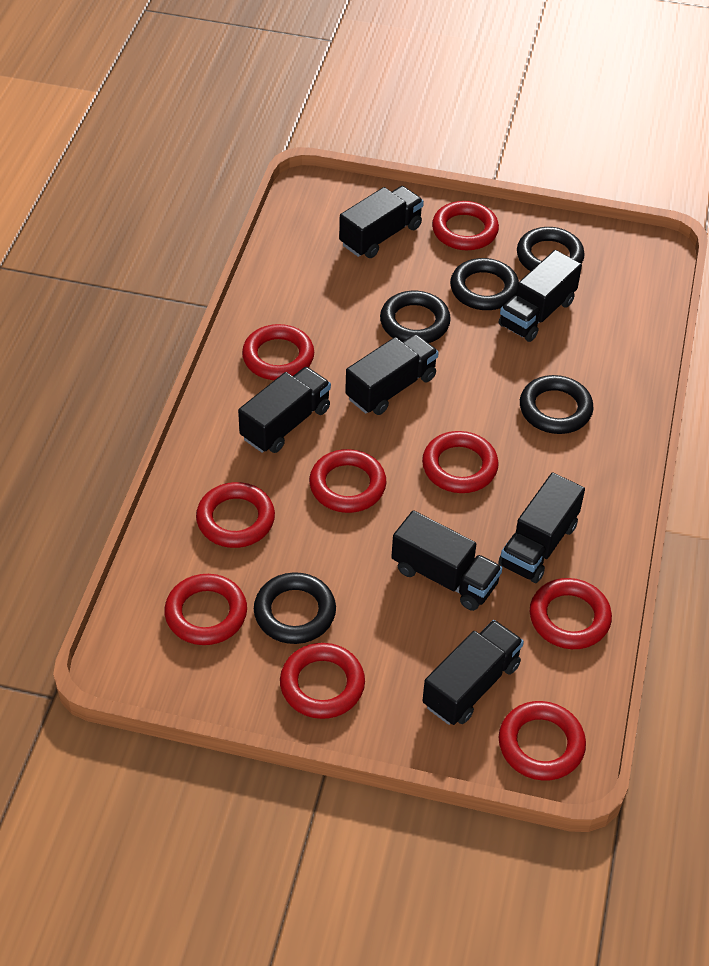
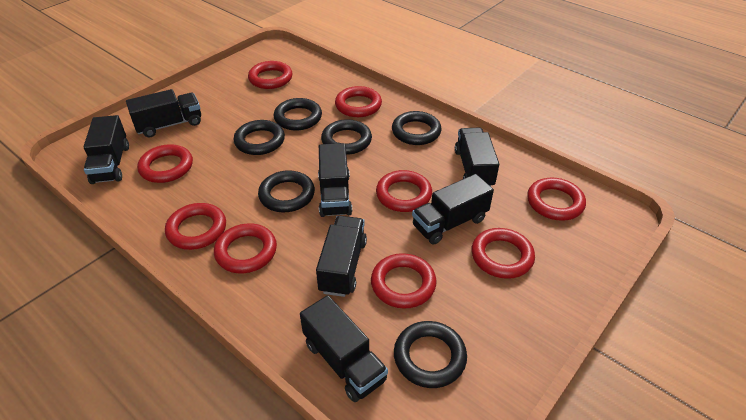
black ring: 5 -> 6

